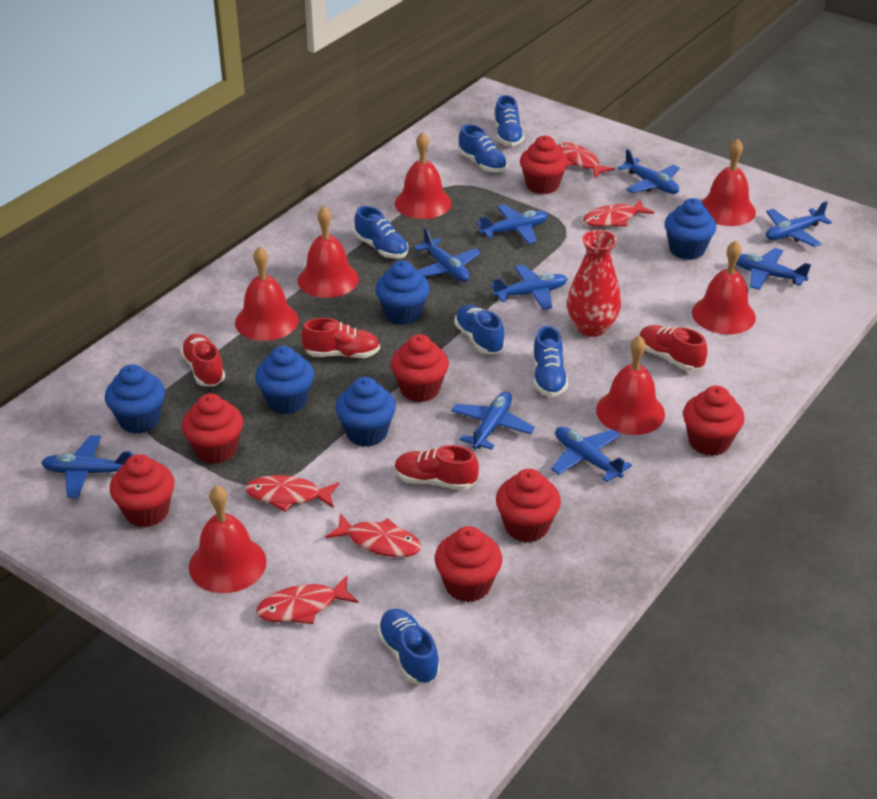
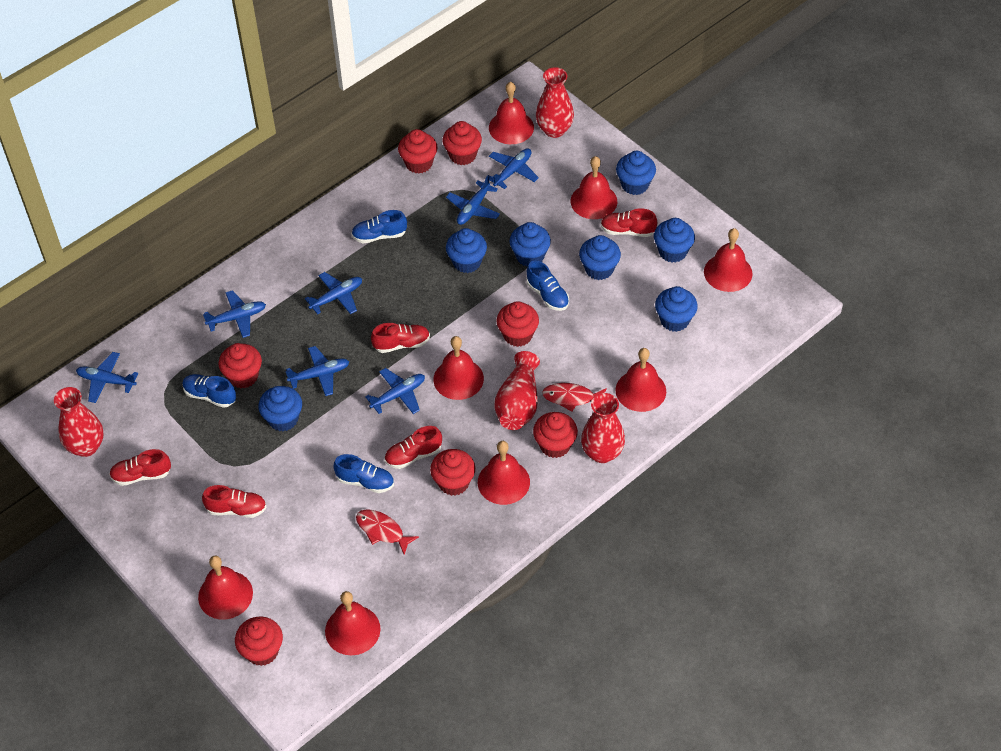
blue cupcake: 5 -> 7
blue plane: 9 -> 7
blue shoe: 6 -> 4
red bell: 7 -> 8
red fish: 5 -> 2
red shoe: 4 -> 5
red vase: 1 -> 4

